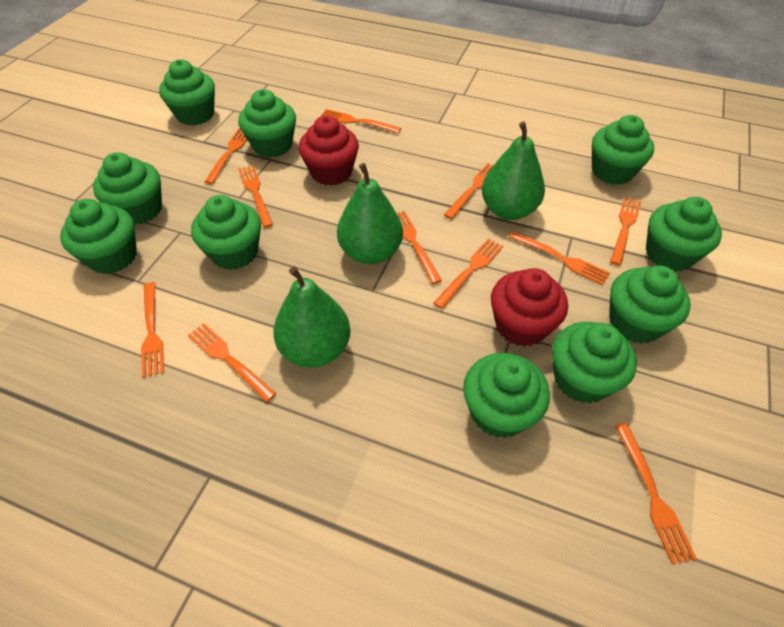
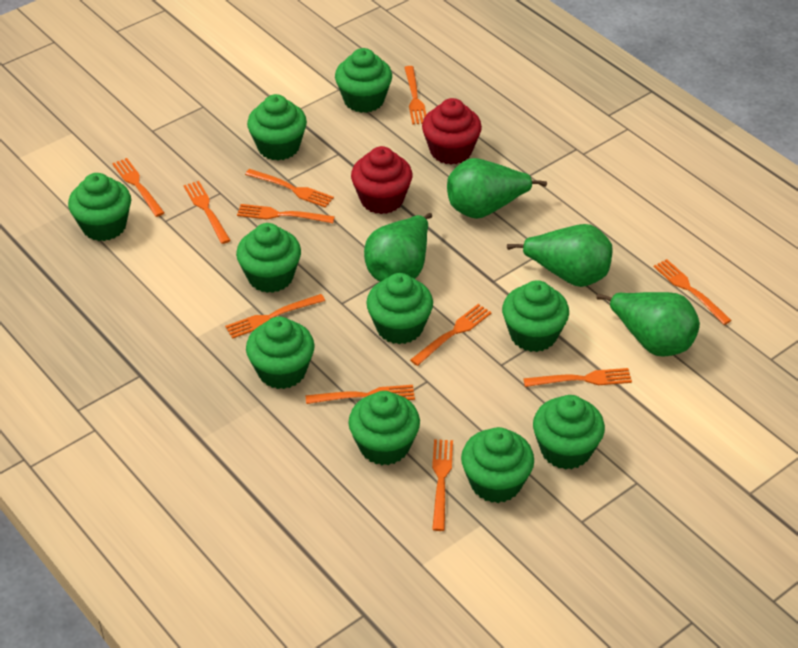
green pear: 3 -> 4

